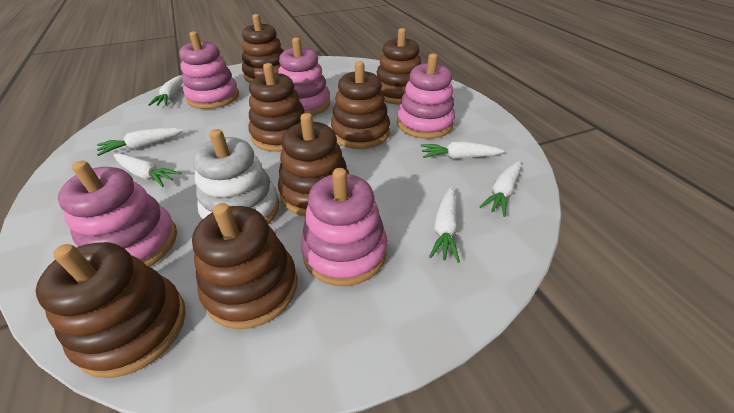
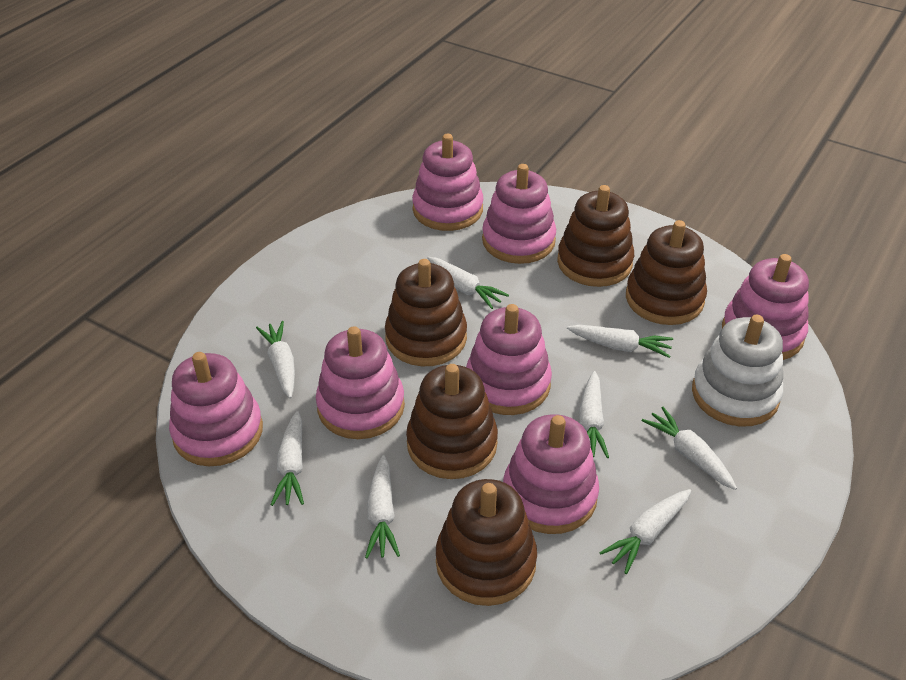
brown stacking toy: 7 -> 5
pink stacking toy: 5 -> 7
white carrot: 6 -> 8

